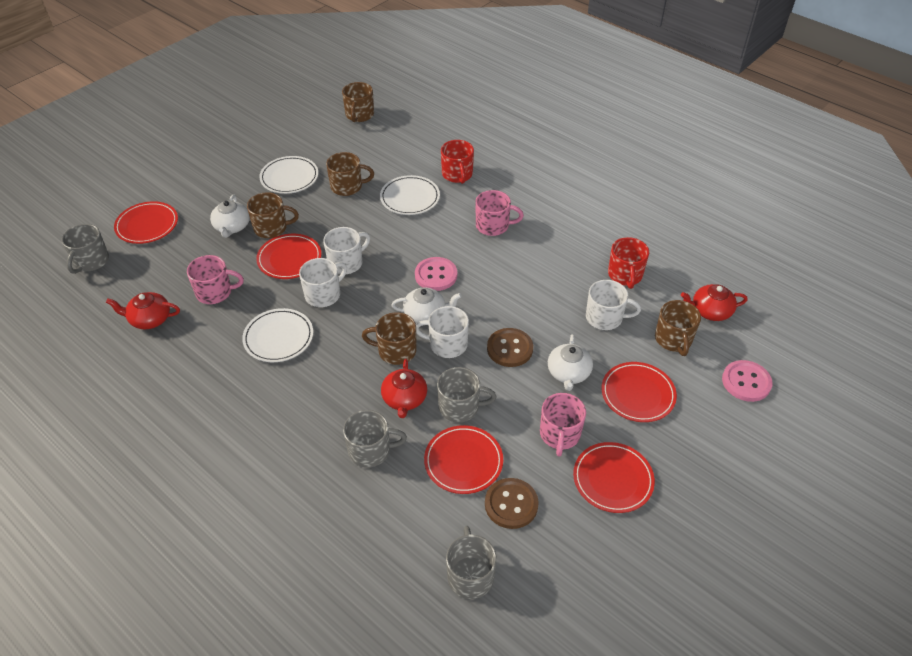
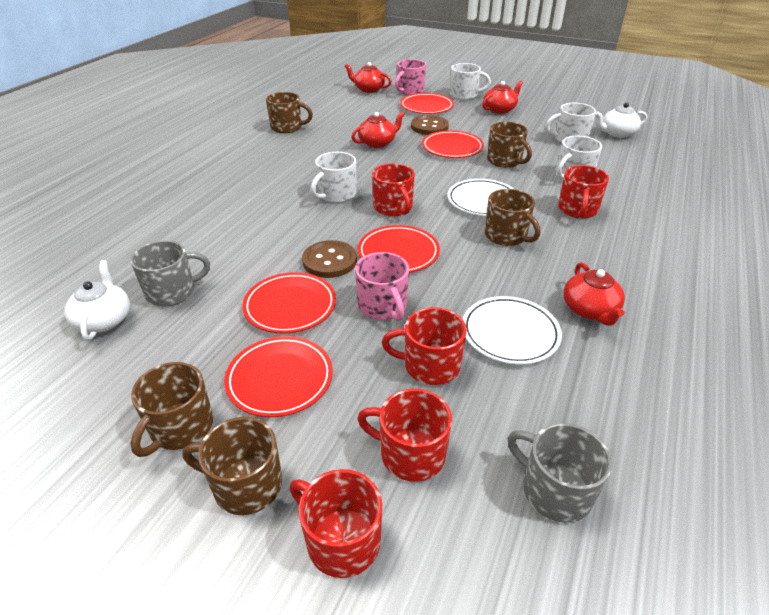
grey mug: 4 -> 2
pink button: 2 -> 0
pink mug: 3 -> 2
red mug: 2 -> 5
red teapot: 3 -> 4
white plate: 3 -> 2
white teapot: 3 -> 2

